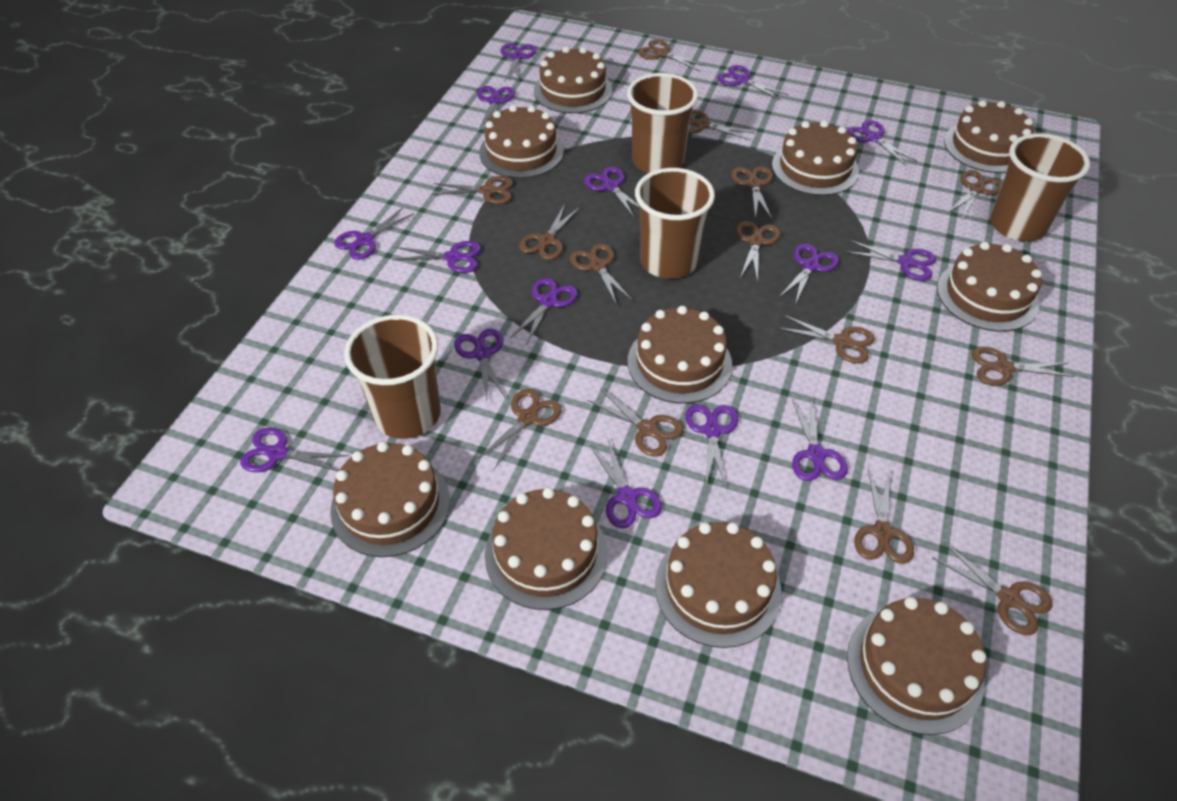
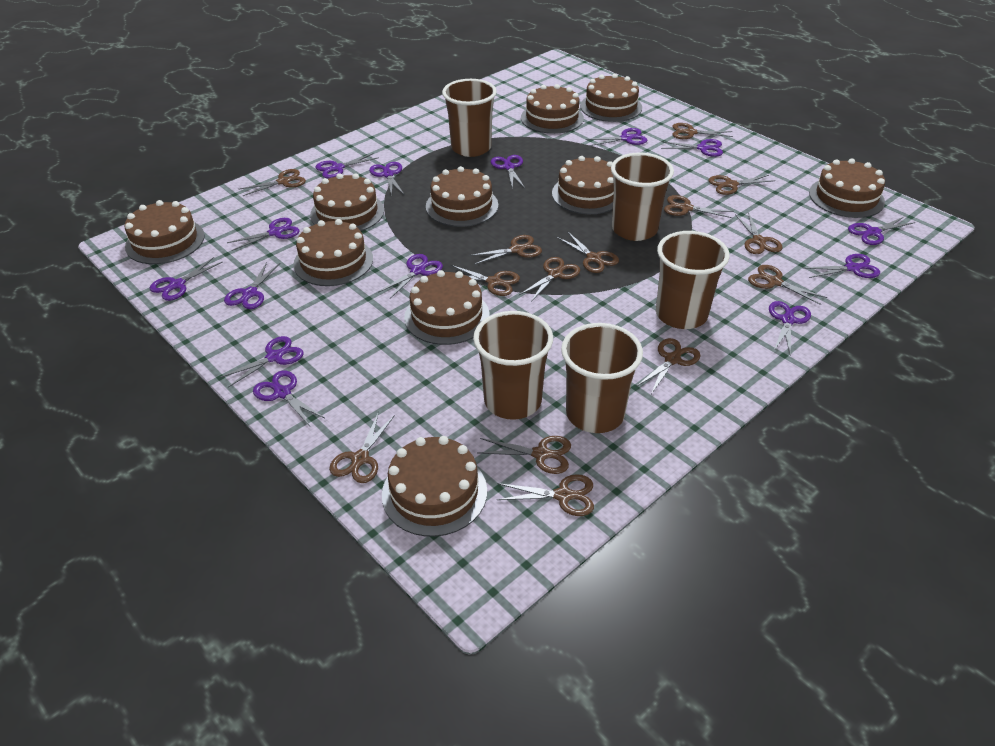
brown cup: 4 -> 5
purple scissors: 15 -> 14

